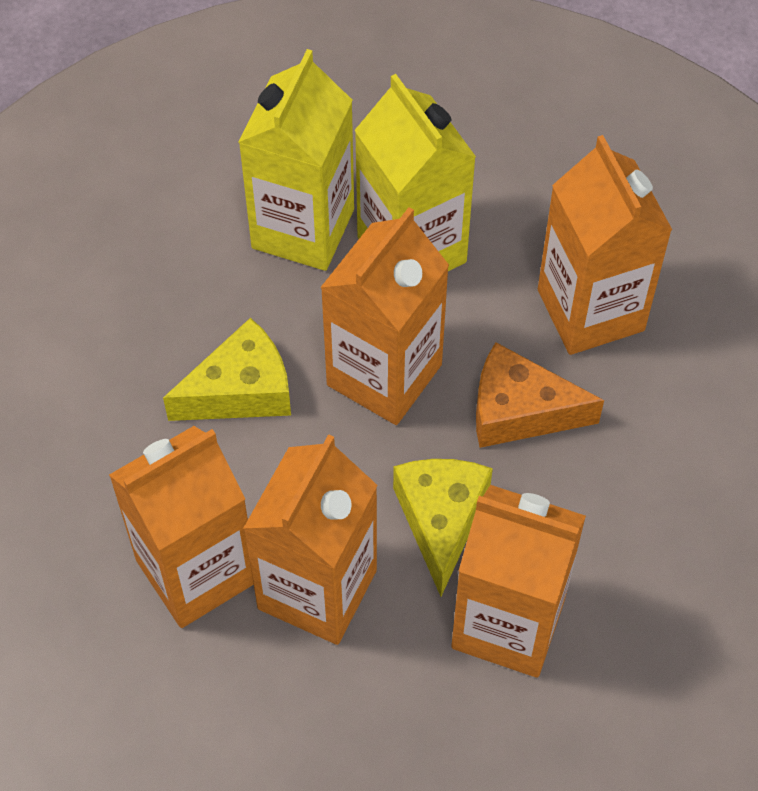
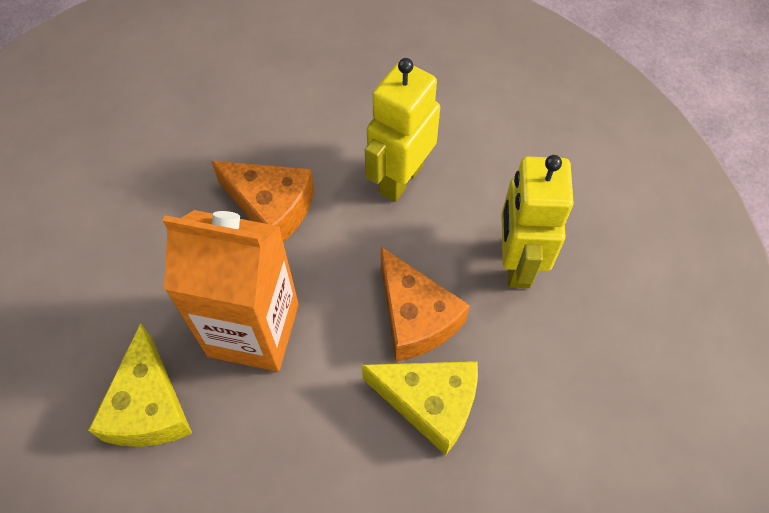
orange carton: 5 -> 1
orange cheese: 1 -> 2
yellow carton: 2 -> 0
yellow robot: 0 -> 2

